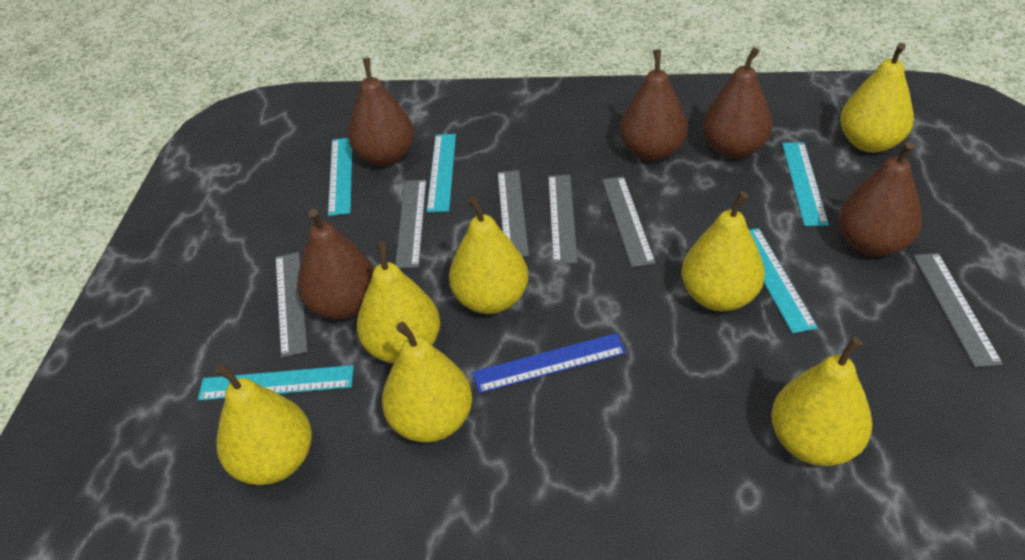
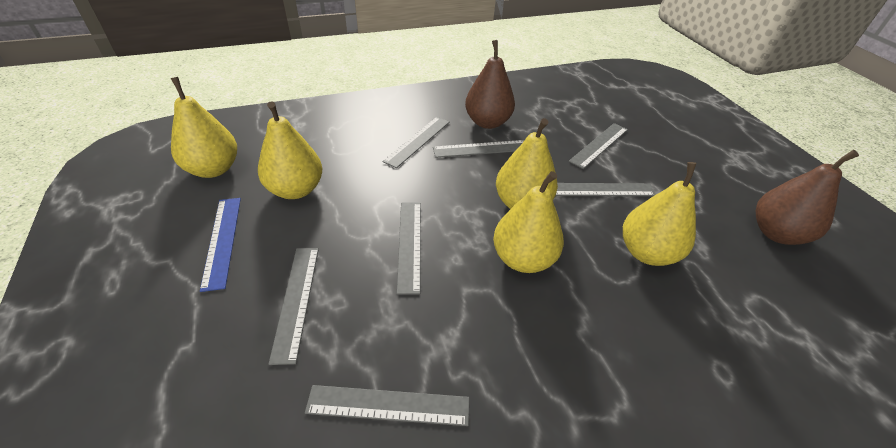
brown pear: 5 -> 2
grey ruler: 6 -> 7
turquoise ruler: 5 -> 0
yellow pear: 7 -> 5

